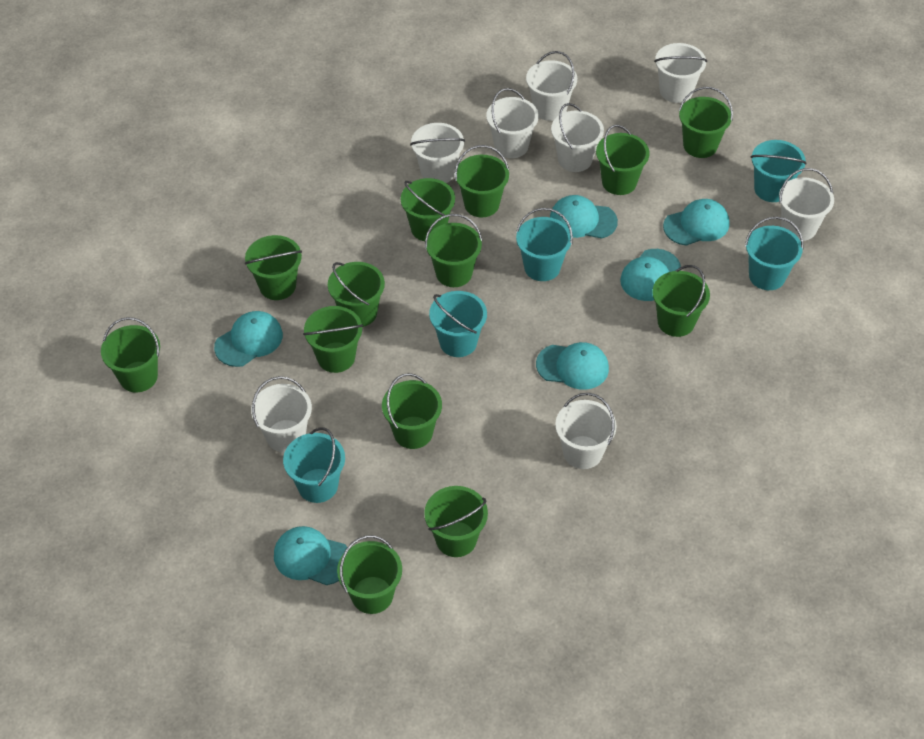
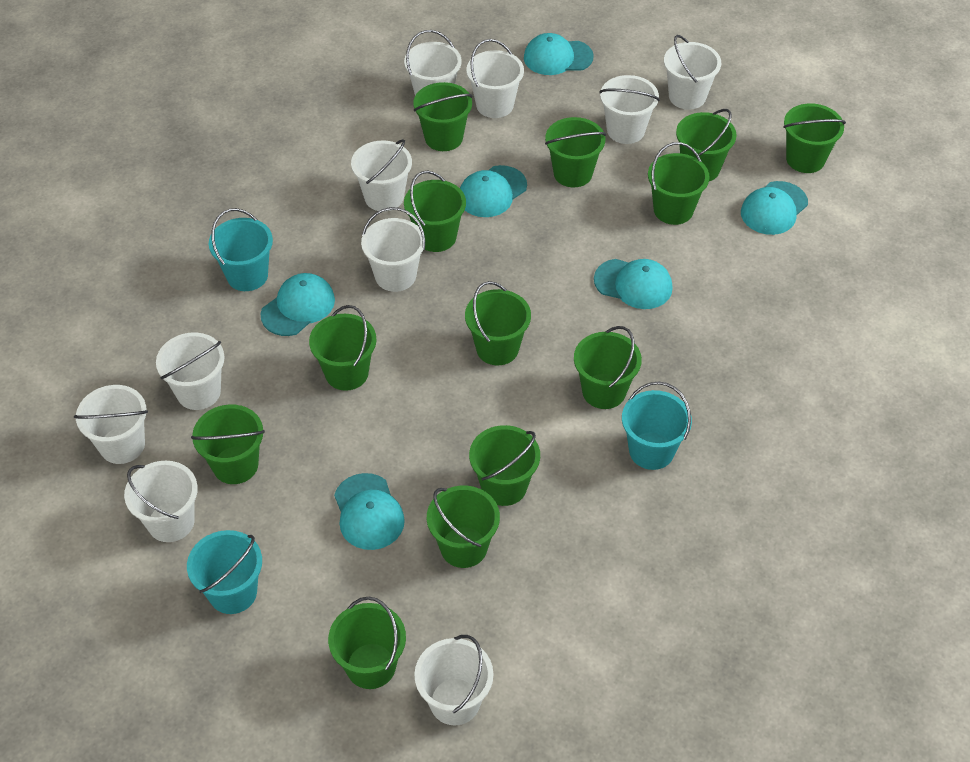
turquoise bucket: 5 -> 3
white bucket: 8 -> 10

